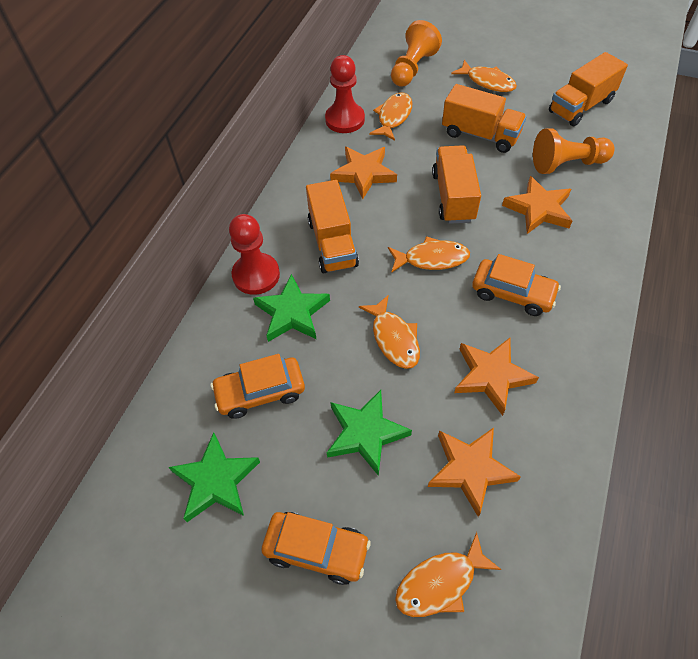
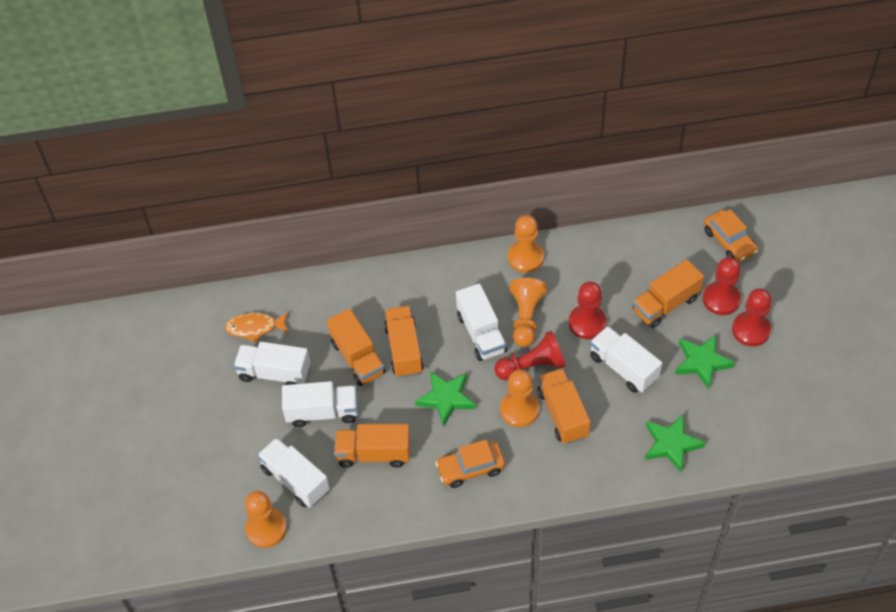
orange car: 3 -> 2
orange fish: 5 -> 1
orange pawn: 2 -> 4
orange star: 4 -> 0
orange truck: 4 -> 5
red pawn: 2 -> 4
white truck: 0 -> 5

